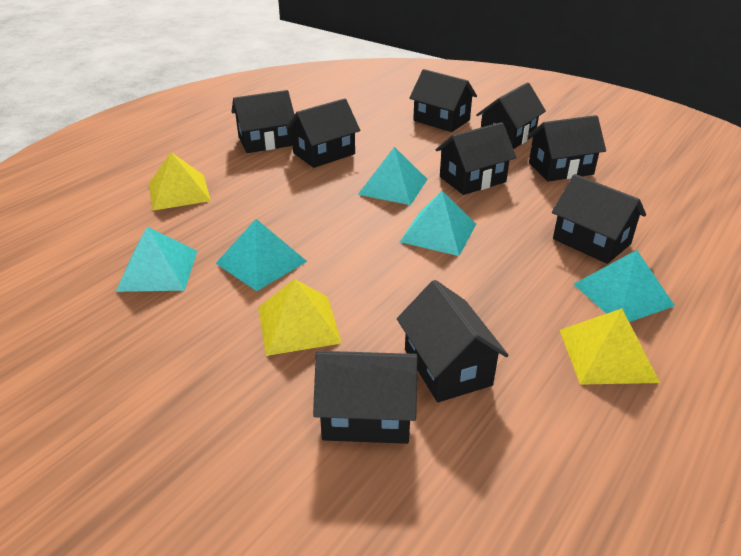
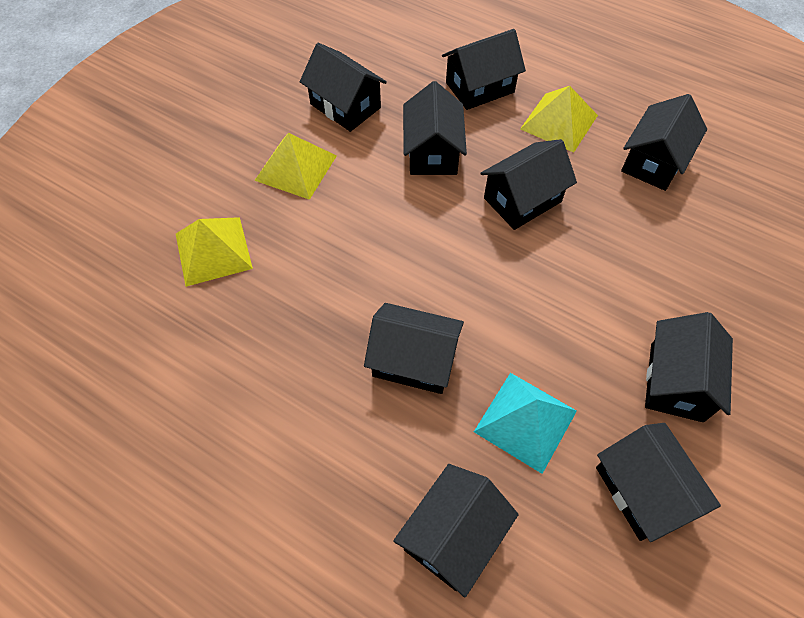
turquoise pyramid: 5 -> 1

